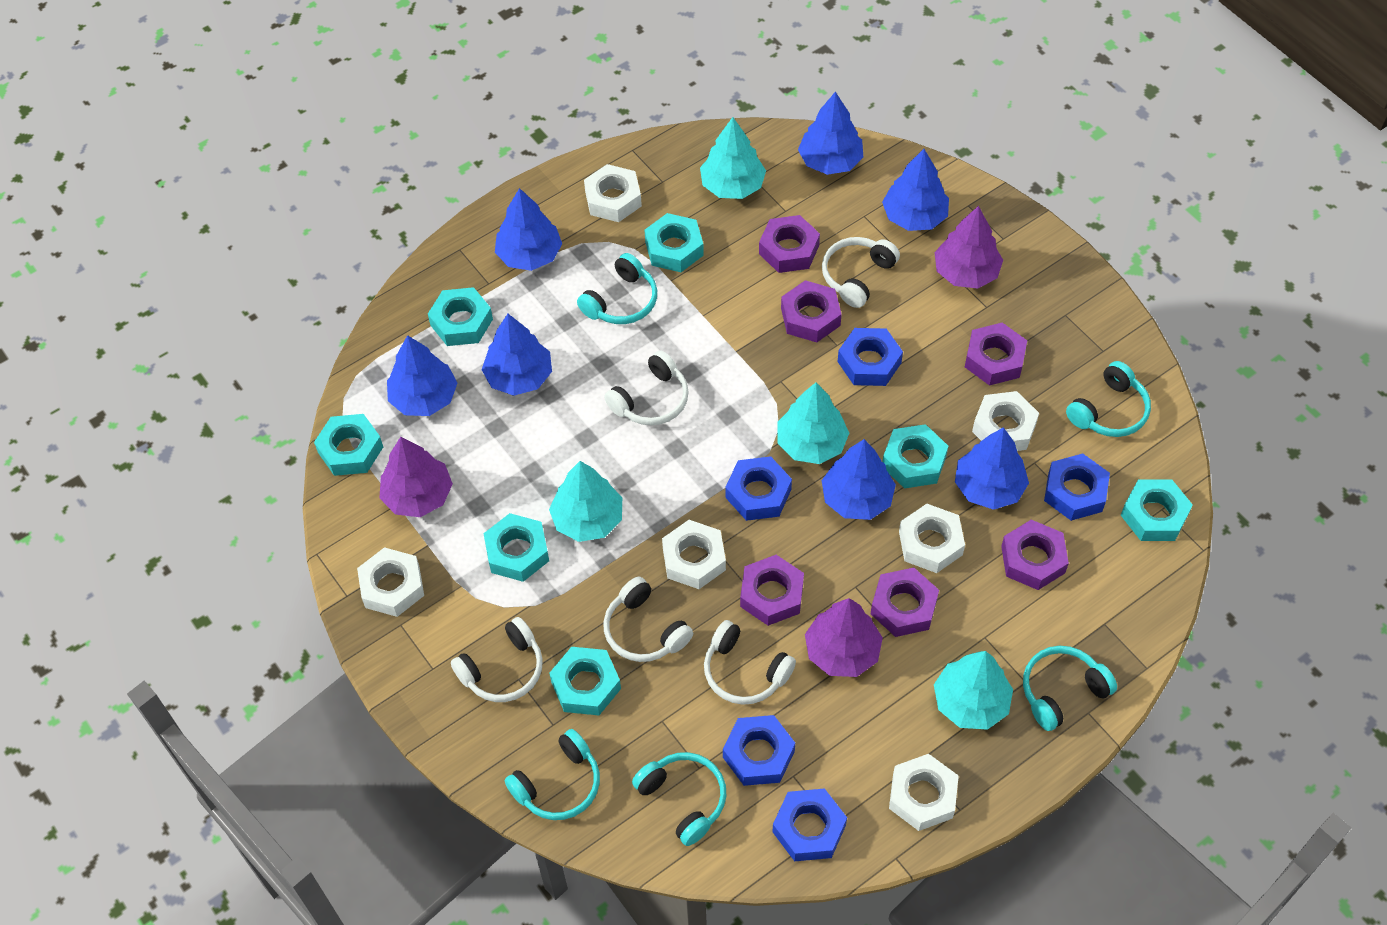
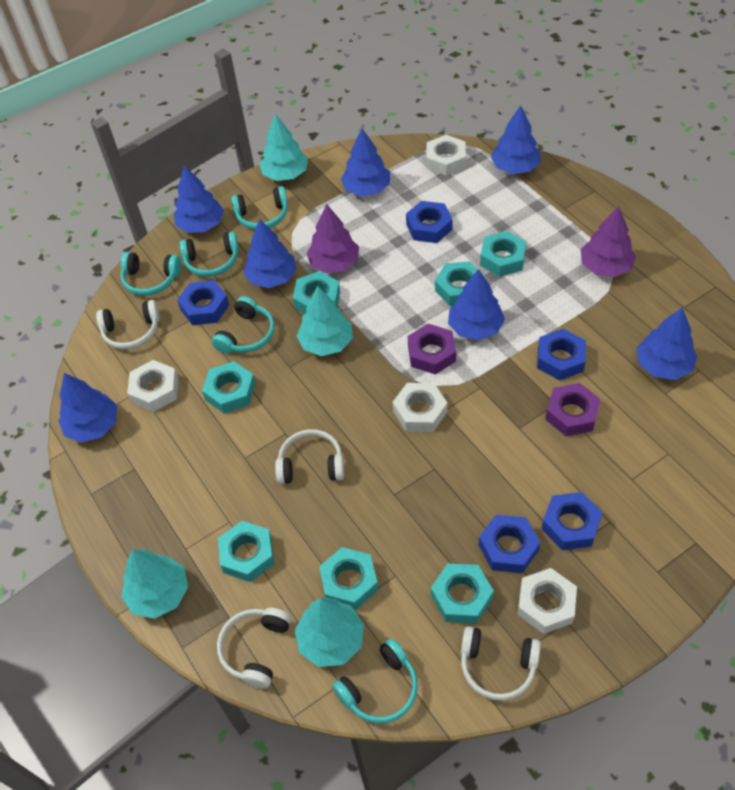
purple nut: 6 -> 2
purple tree: 3 -> 2
white headphones: 5 -> 4
white nut: 6 -> 4

